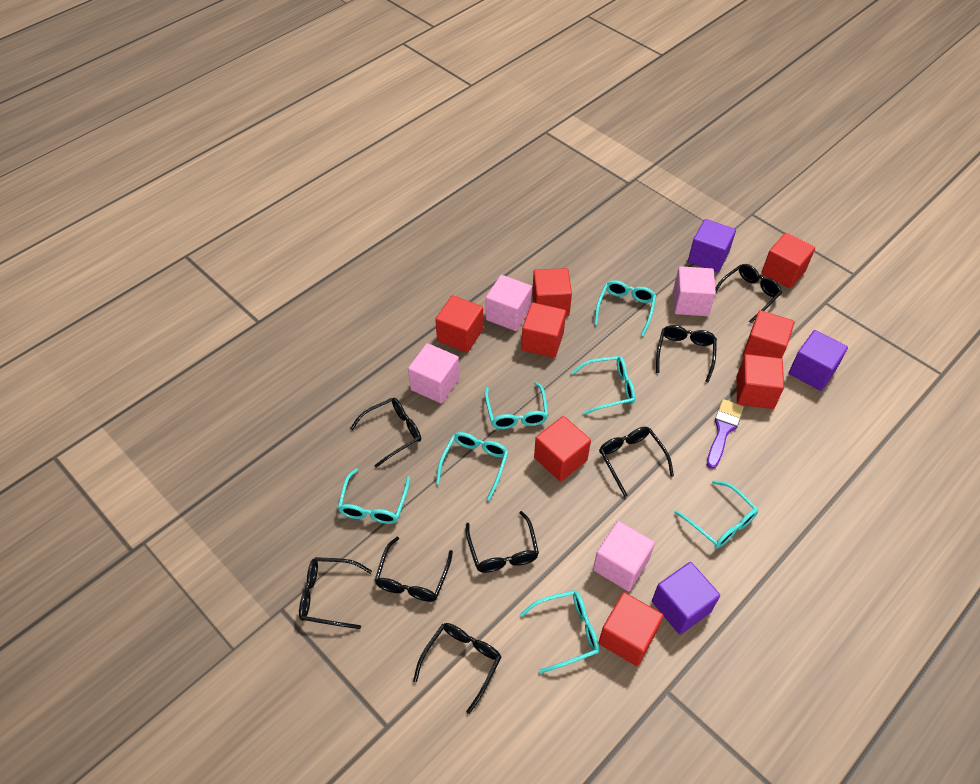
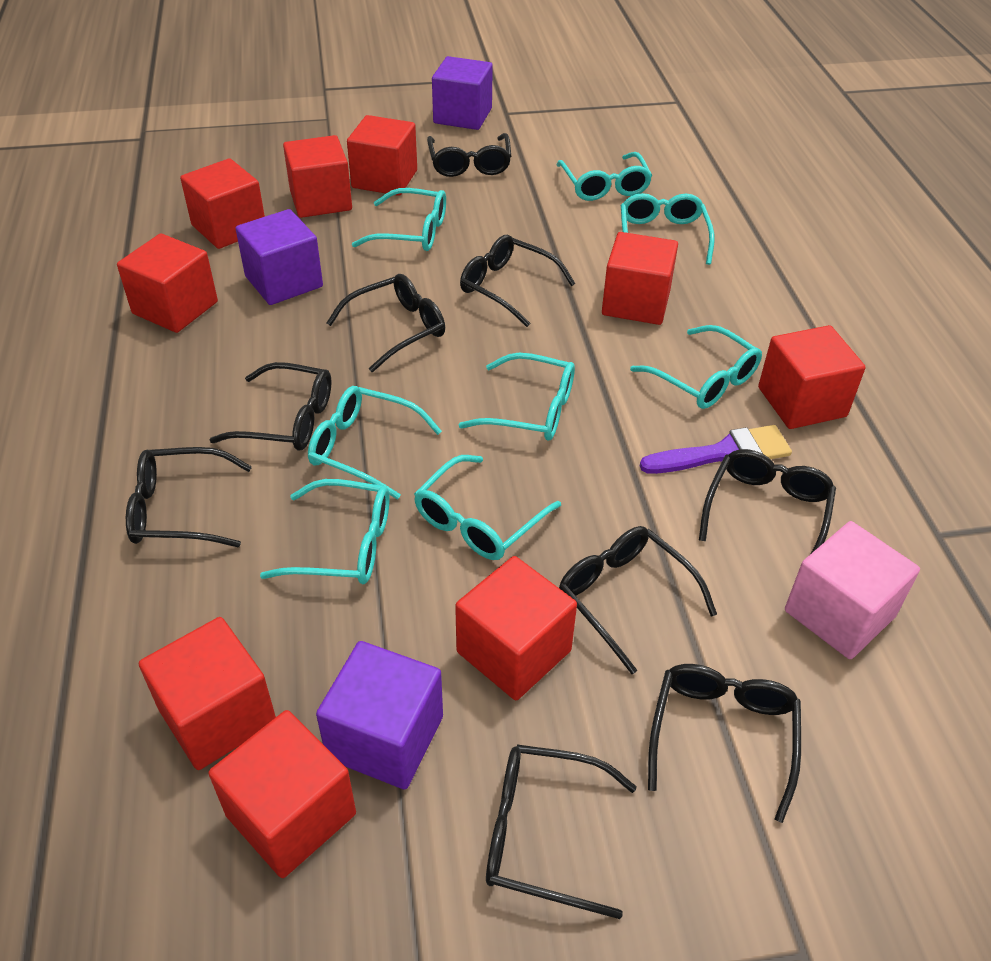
black glasses: 8 -> 9
pink cube: 4 -> 1
red cube: 8 -> 9
turquoise glasses: 7 -> 8

